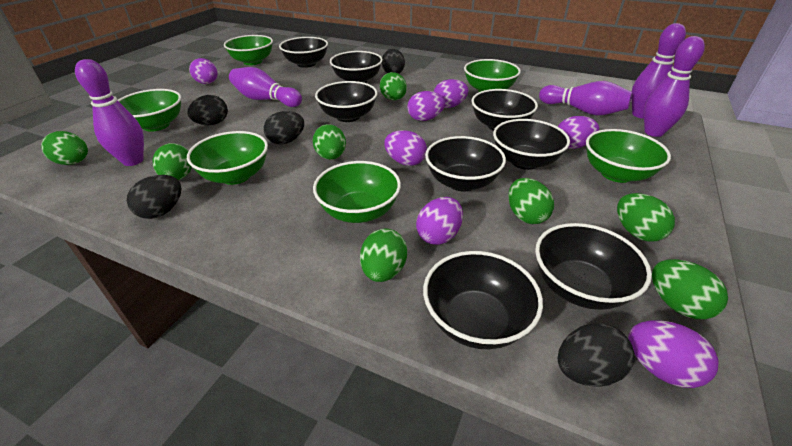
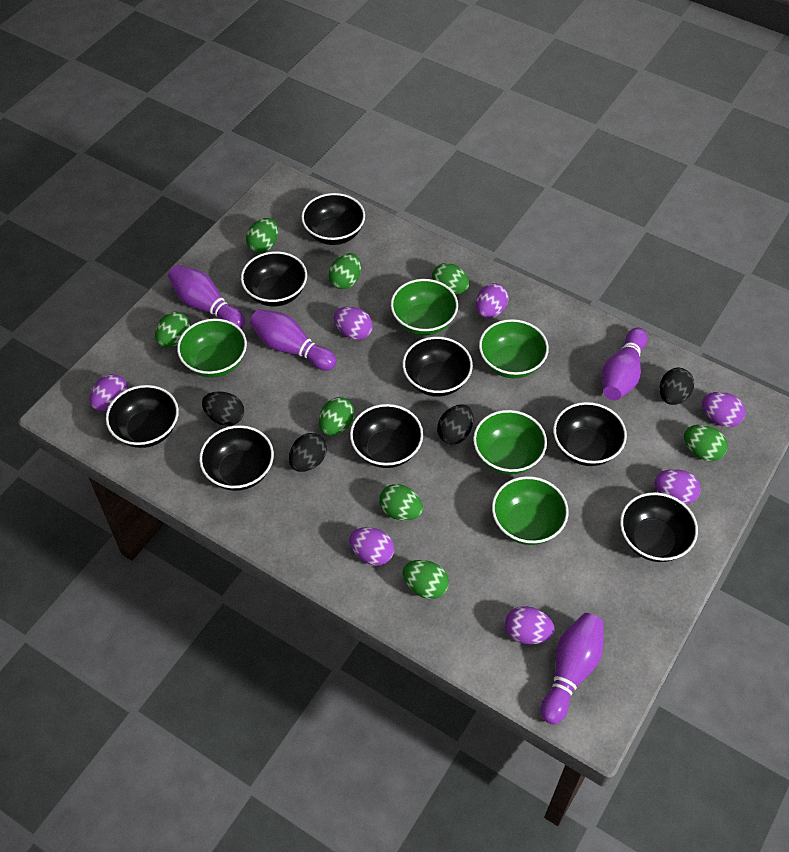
black egg: 5 -> 4
green bowl: 6 -> 5
purple bowling pin: 5 -> 4

